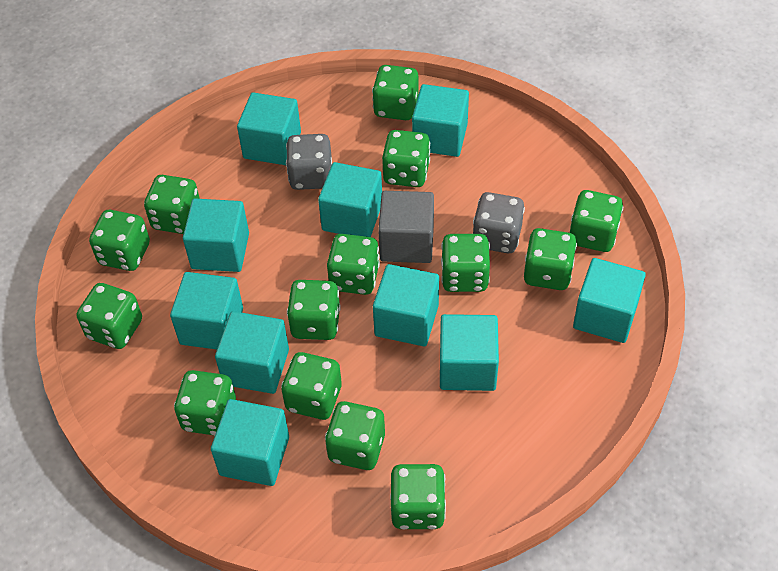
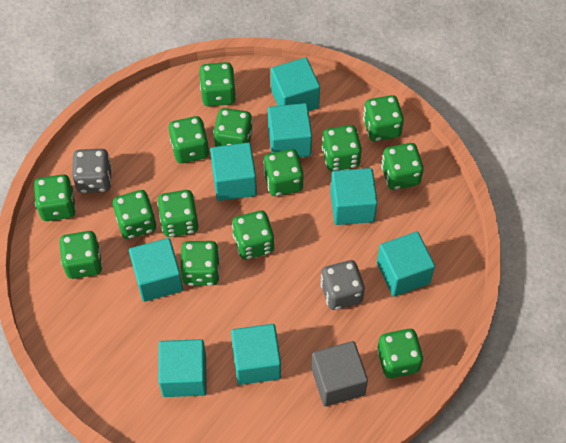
turquoise cube: 10 -> 8

